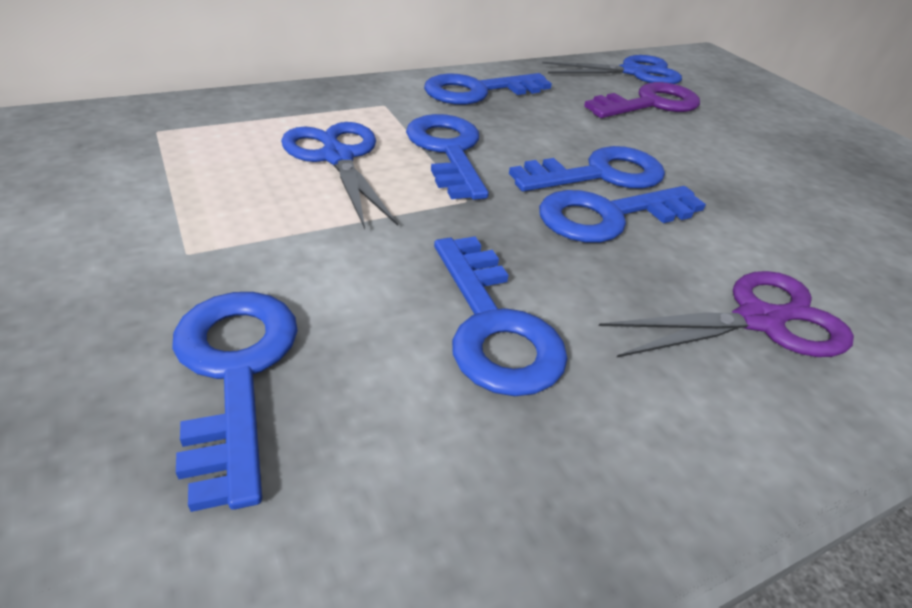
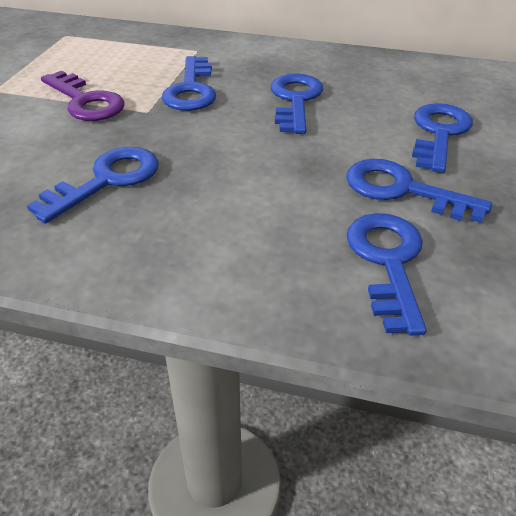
blue scissors: 2 -> 0
purple scissors: 1 -> 0

